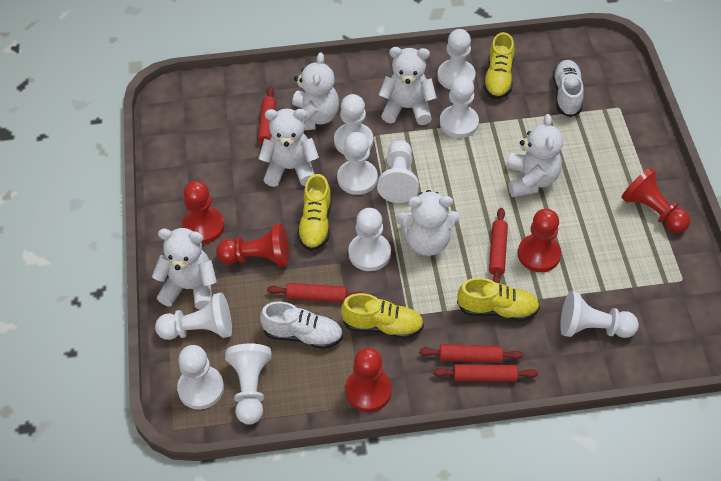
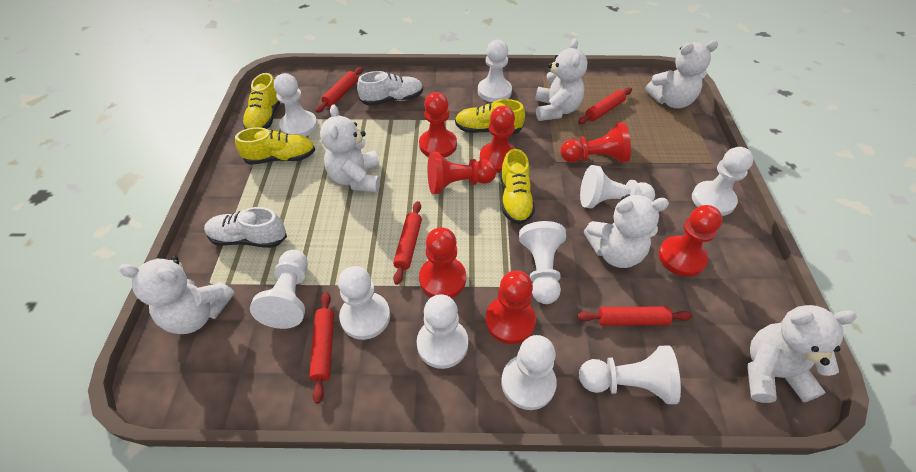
red pawn: 5 -> 7

